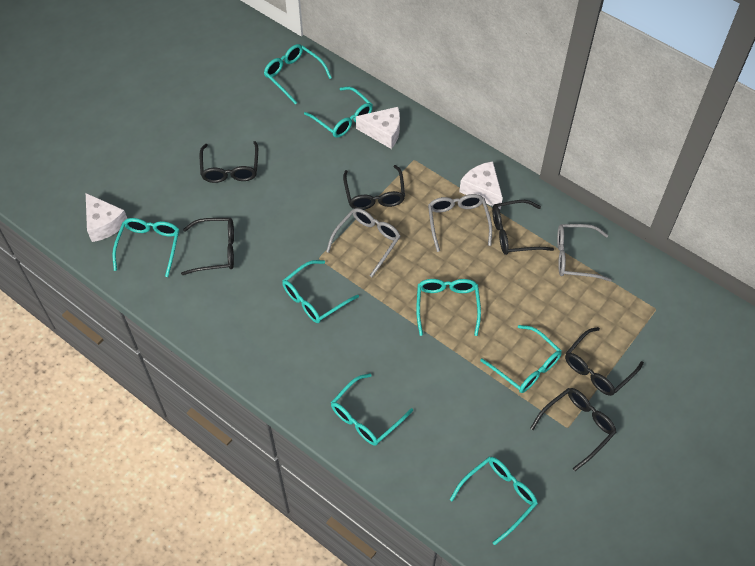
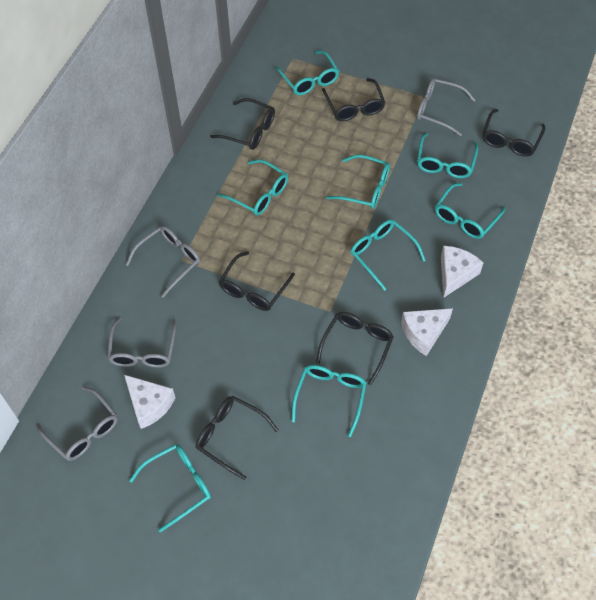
grey glasses: 3 -> 4

